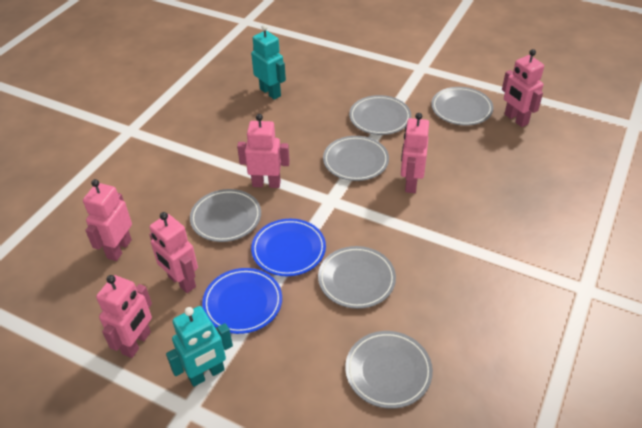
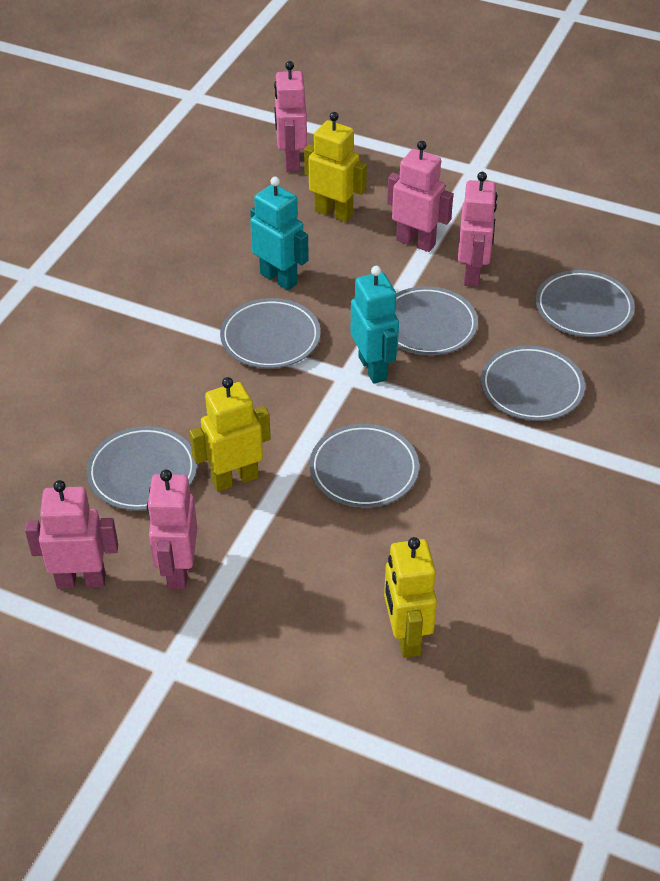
blue plate: 2 -> 0
pink robot: 6 -> 5
yellow robot: 0 -> 3

